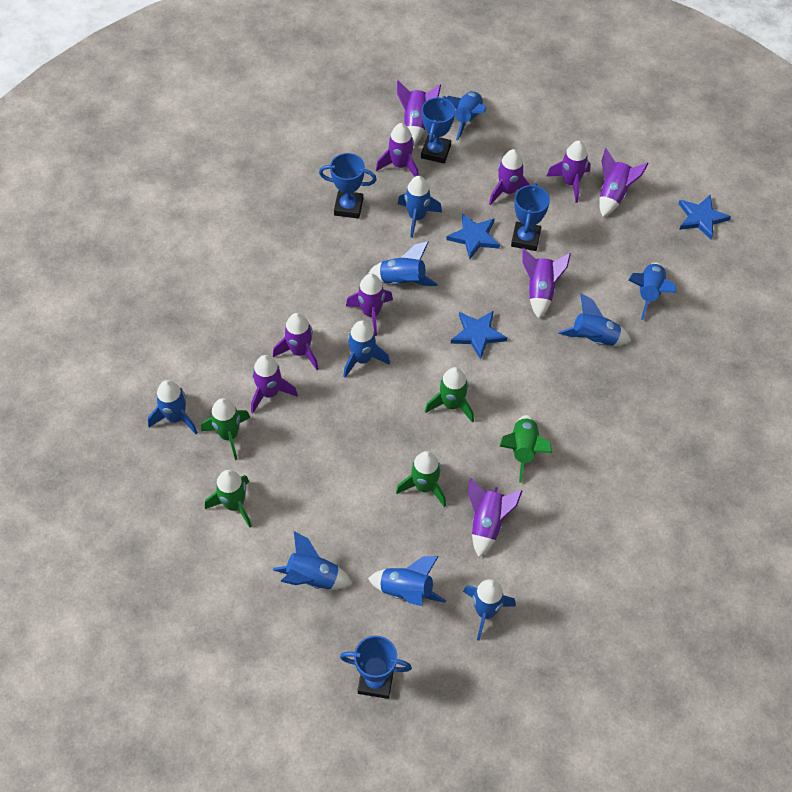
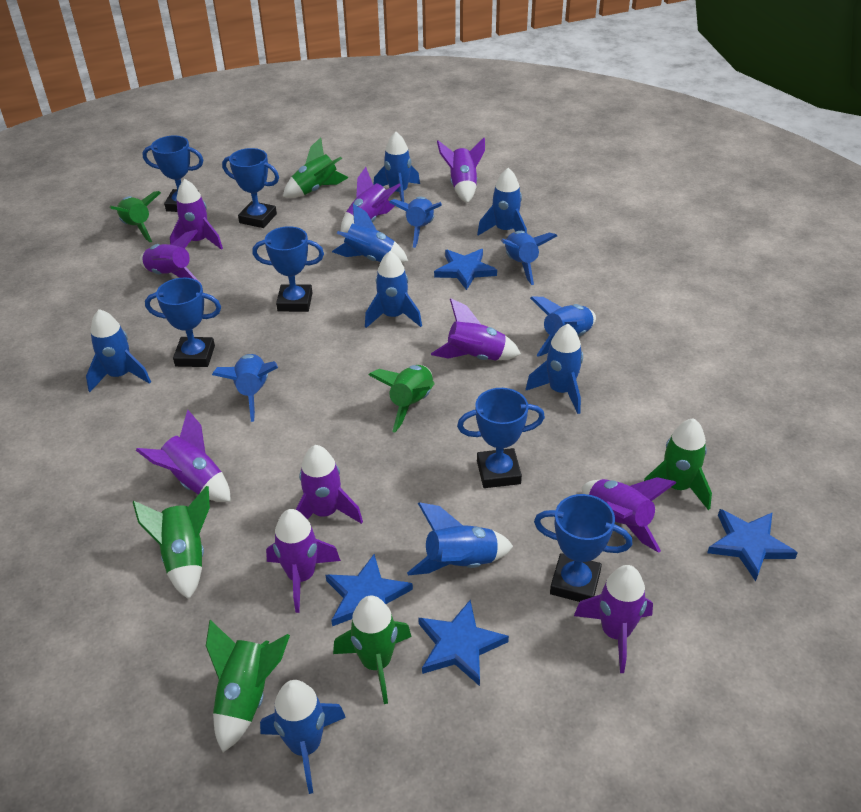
blue rocket: 10 -> 12
blue star: 3 -> 4
blue trophy: 4 -> 6
green rocket: 5 -> 7

